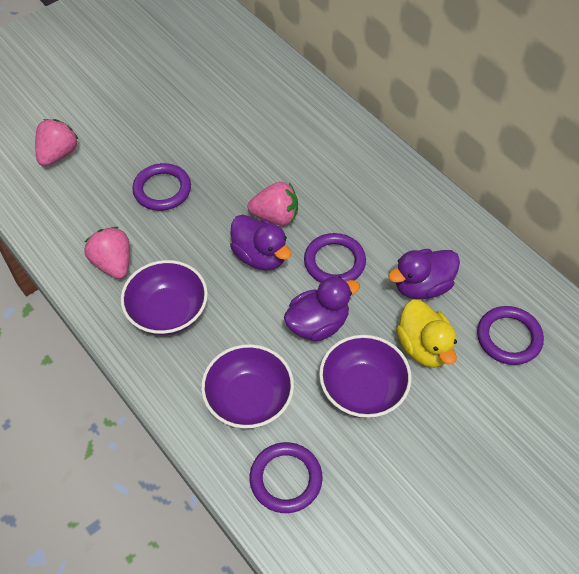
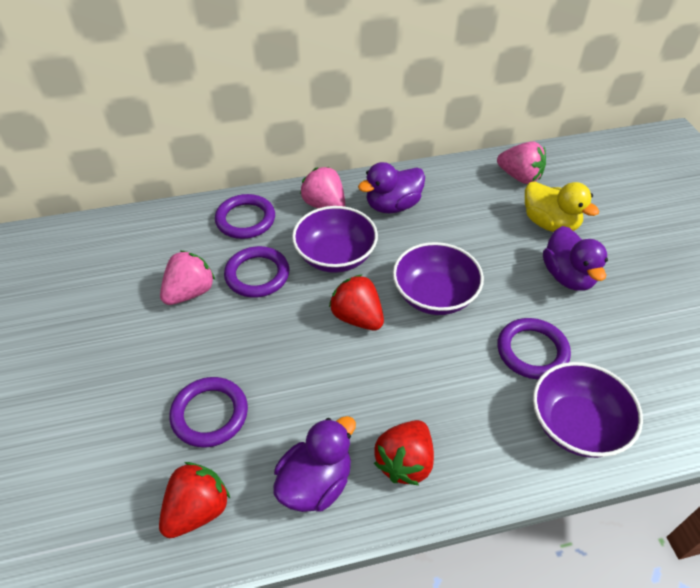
red strawberry: 0 -> 3

